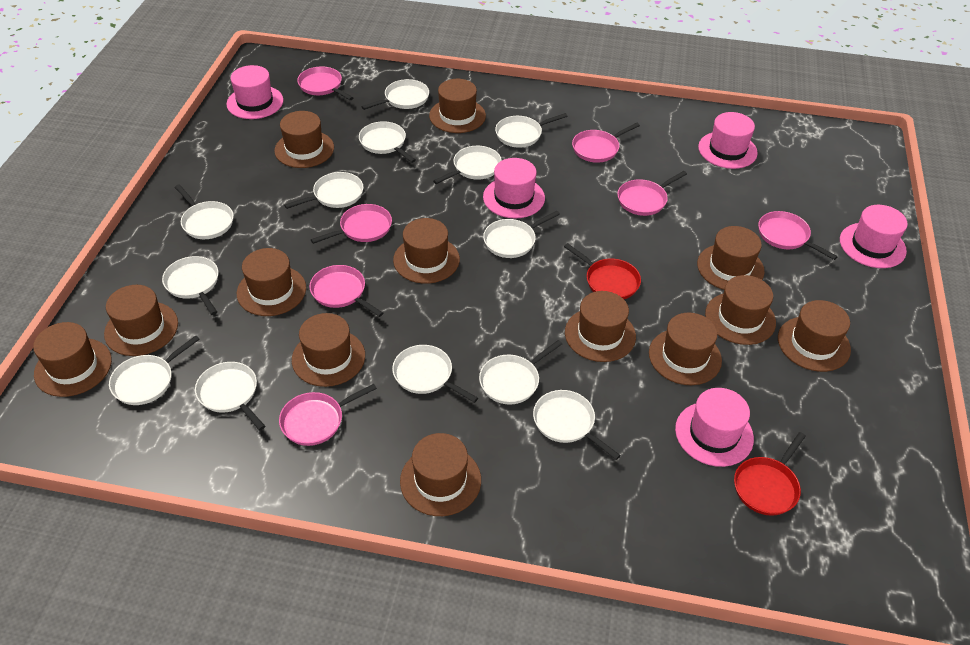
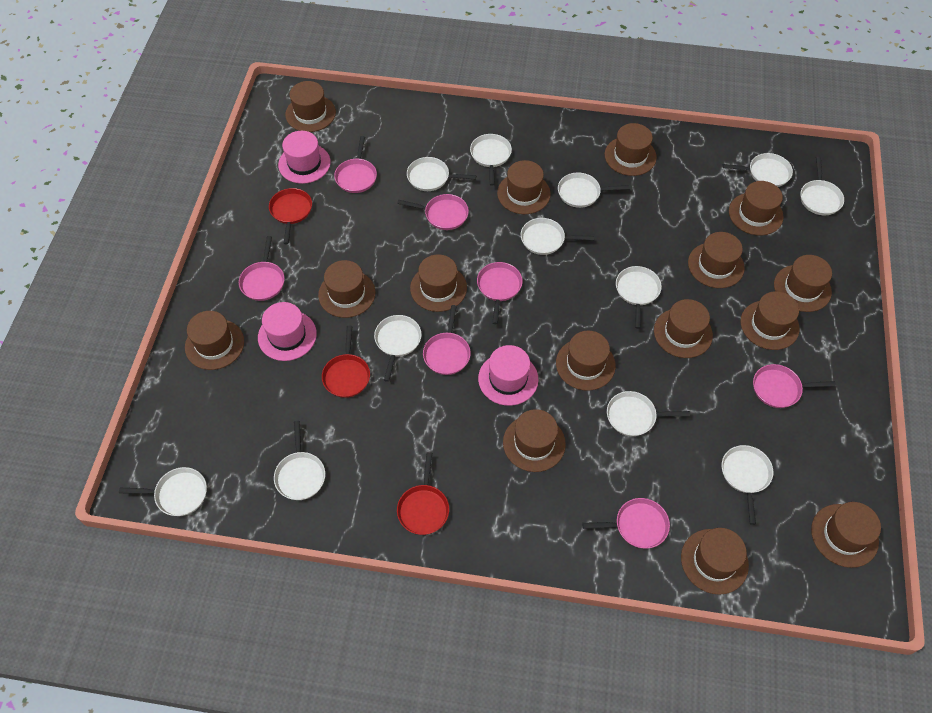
brown hat: 13 -> 15
pink hat: 5 -> 3
red pan: 2 -> 3
white pan: 13 -> 12

